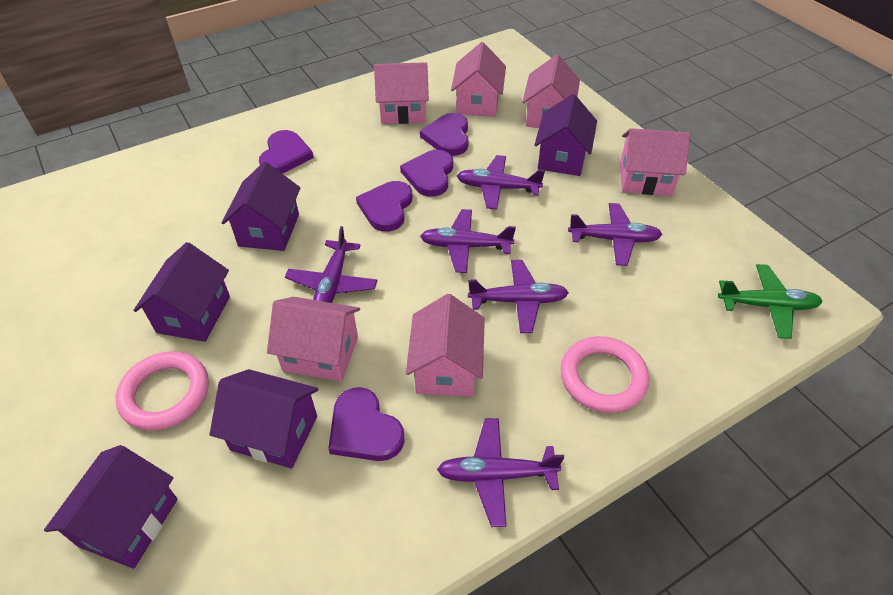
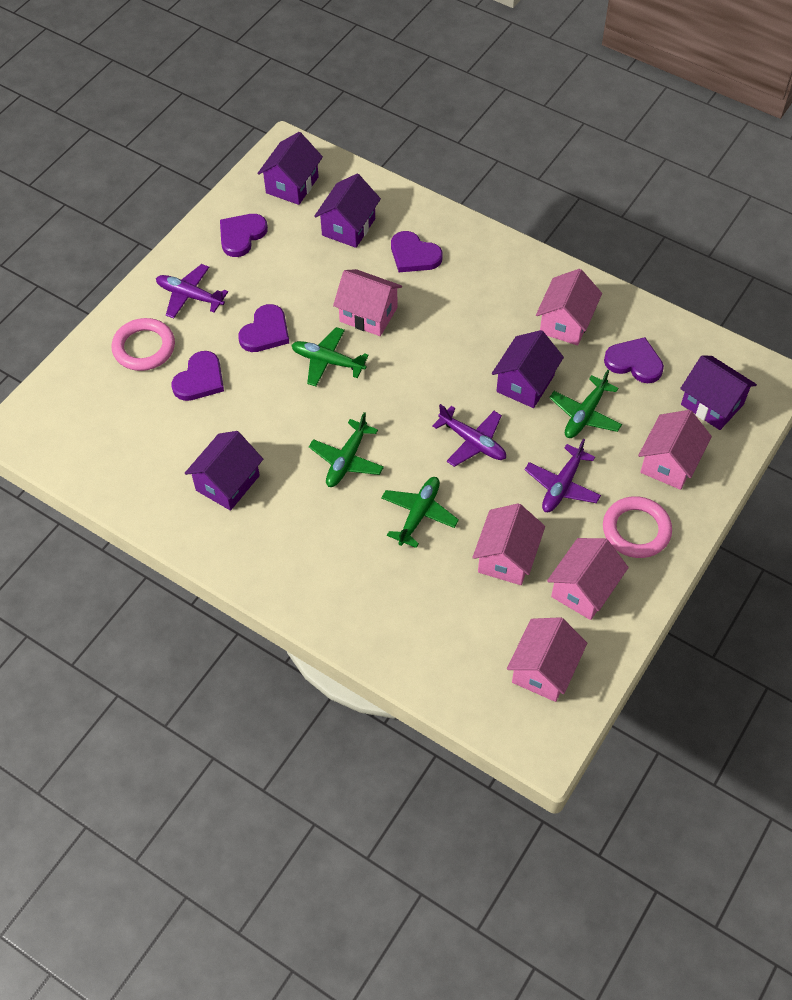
green plane: 1 -> 4
purple plane: 6 -> 3

